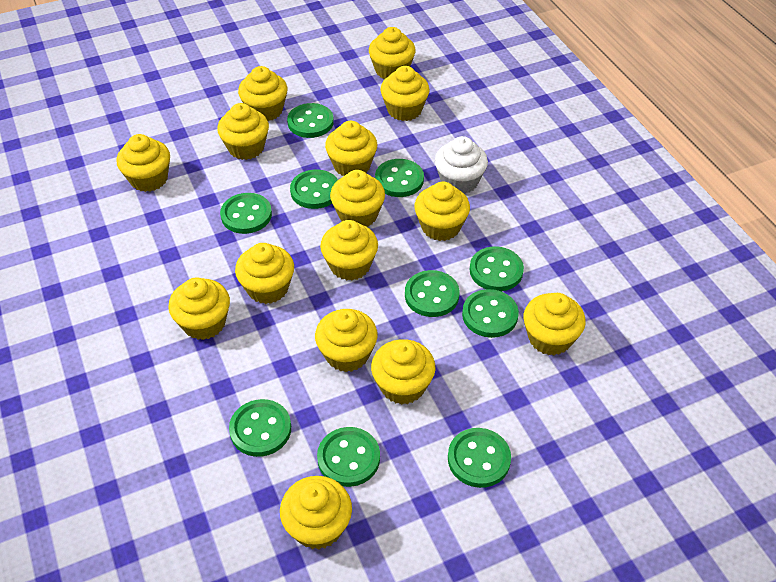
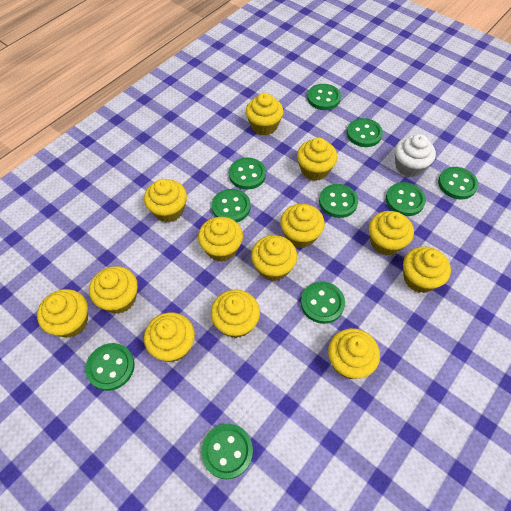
yellow cupcake: 15 -> 13

